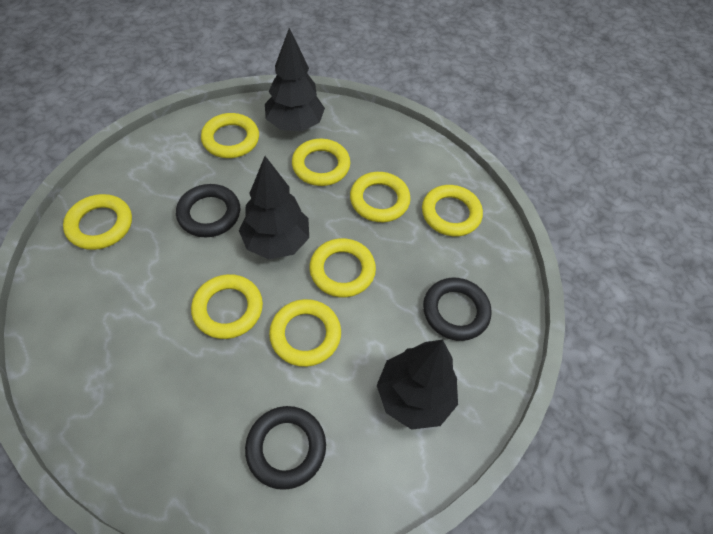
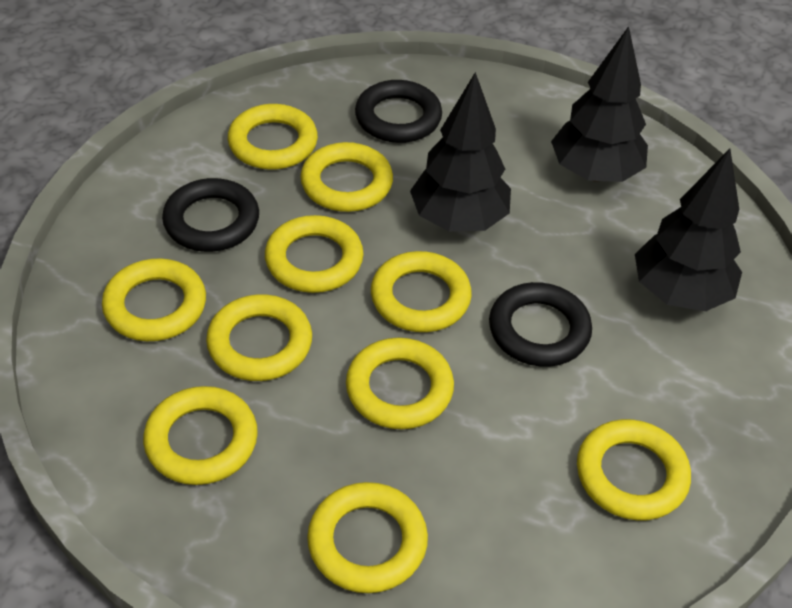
yellow ring: 8 -> 10

